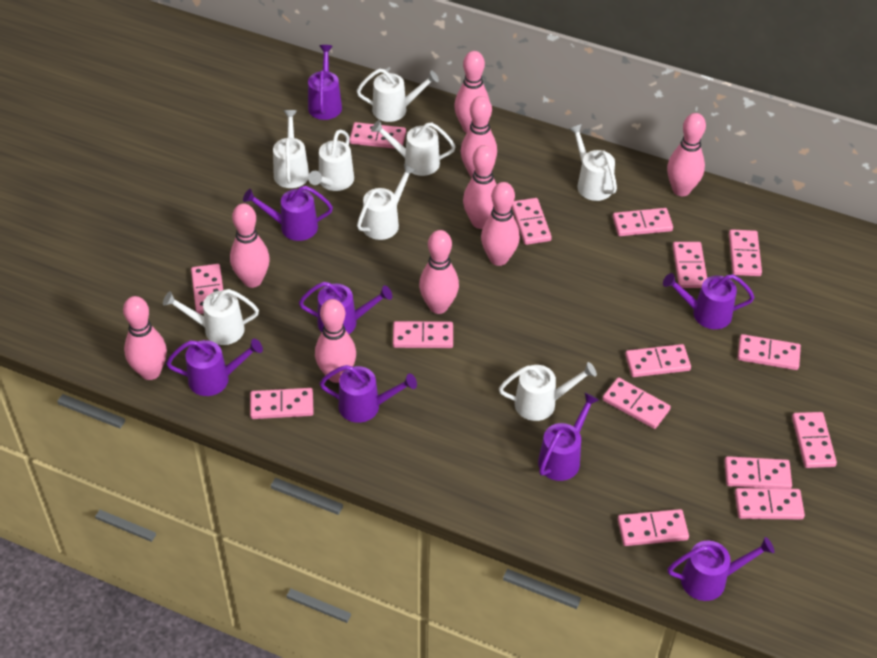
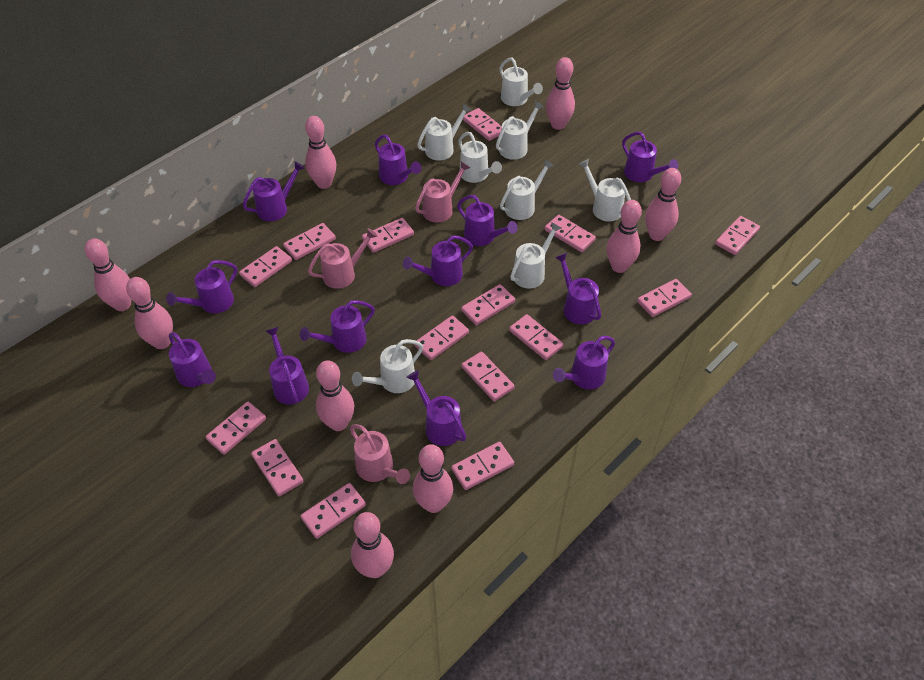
pink watering can: 0 -> 3
purple watering can: 8 -> 12

